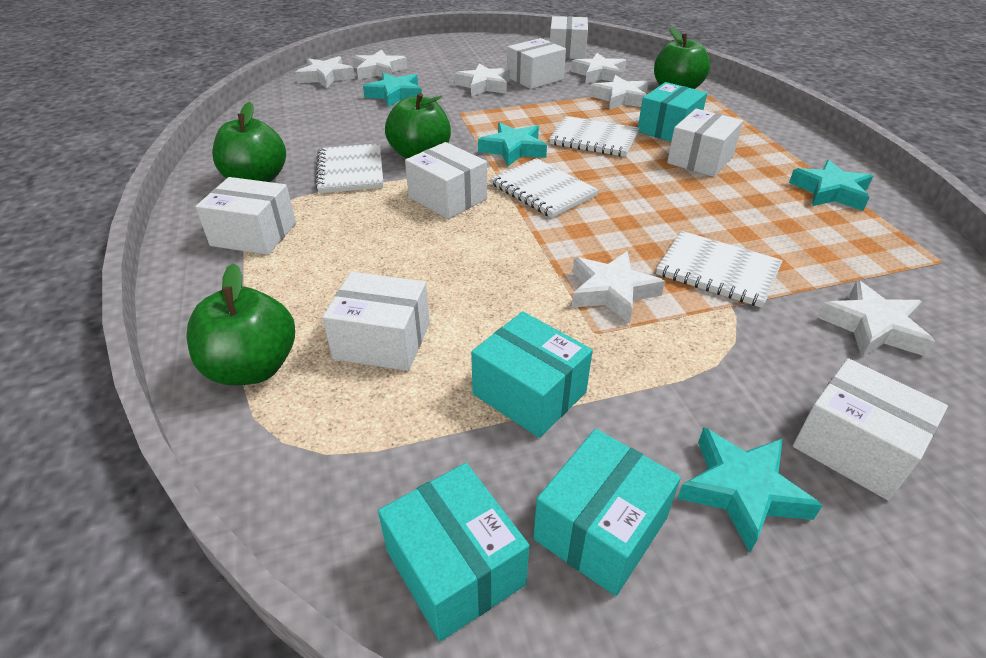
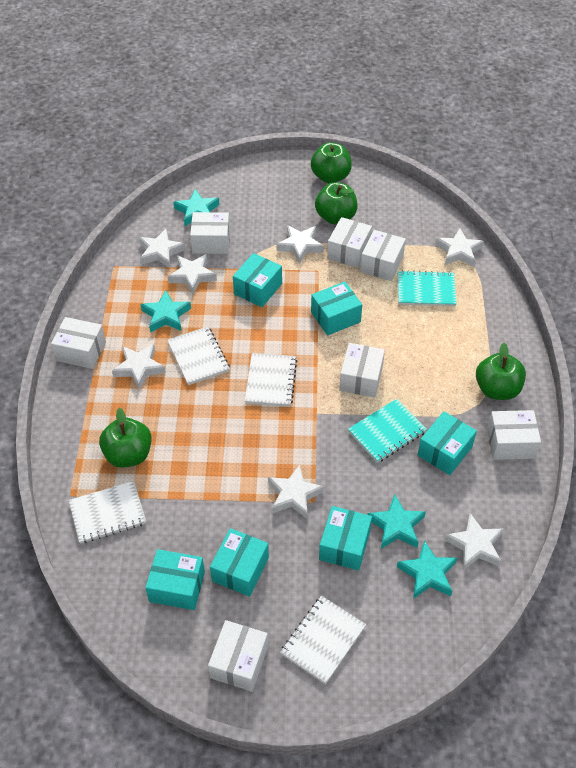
turquoise box: 4 -> 6
turquoise notebook: 0 -> 2

